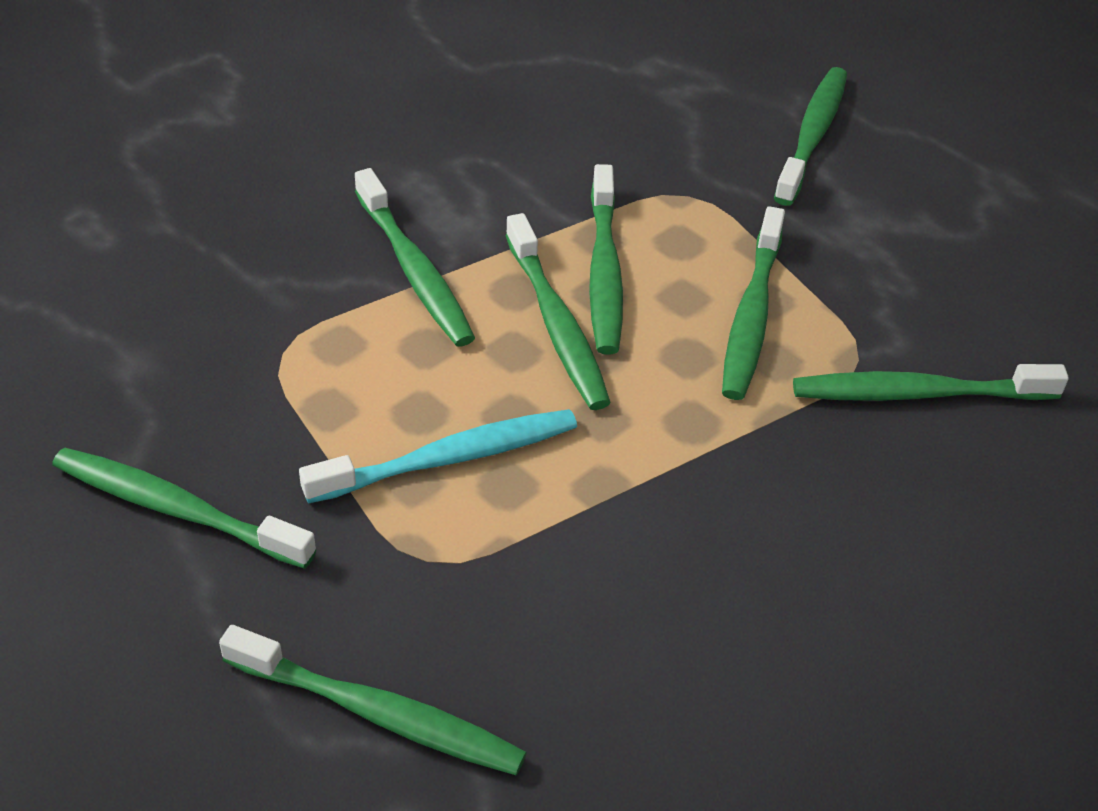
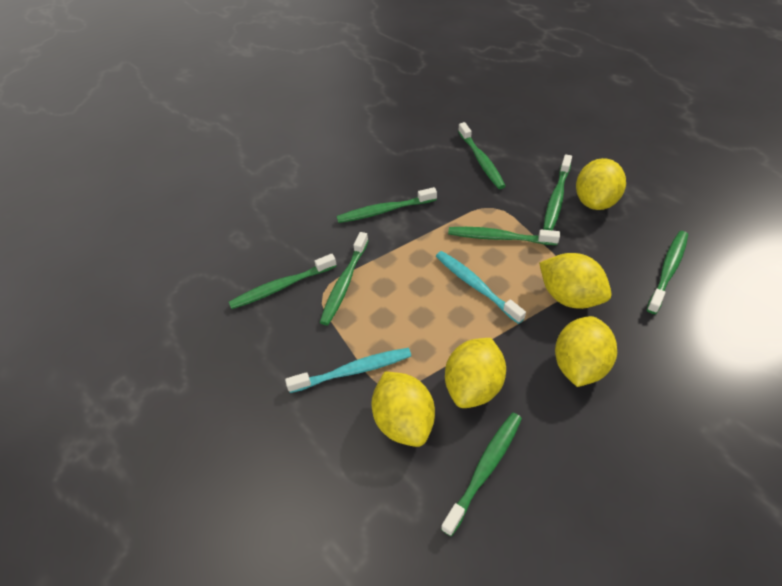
turquoise toothbrush: 1 -> 2
yellow lemon: 0 -> 5

